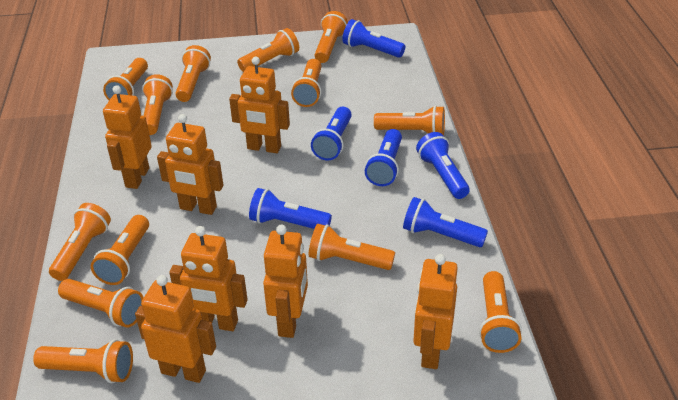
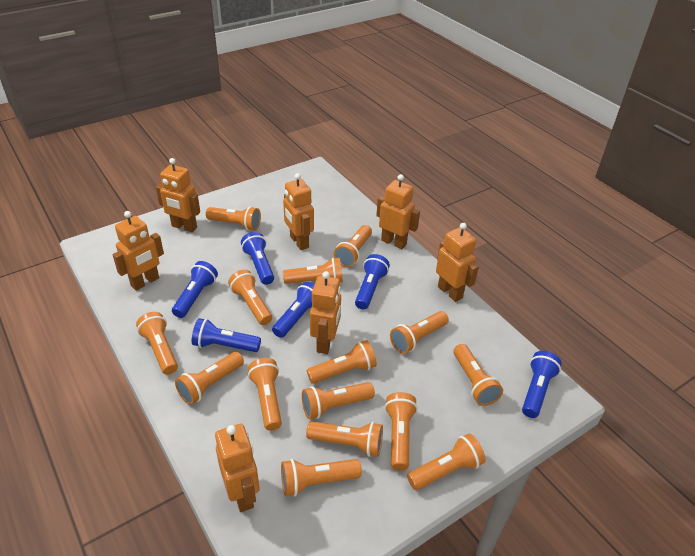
orange flashlight: 13 -> 15

